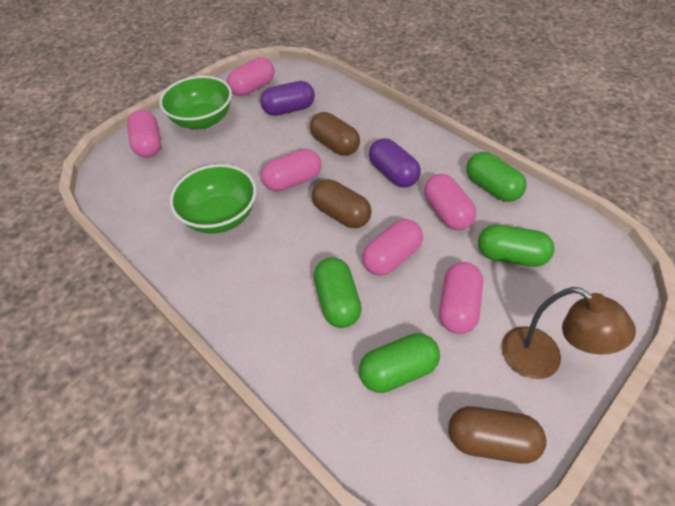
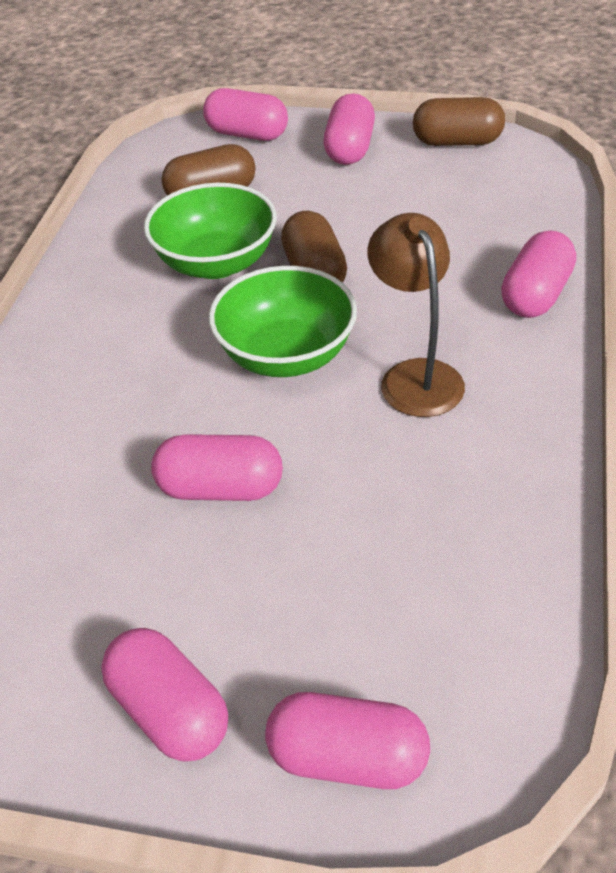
green capsule: 4 -> 0
purple capsule: 2 -> 0

